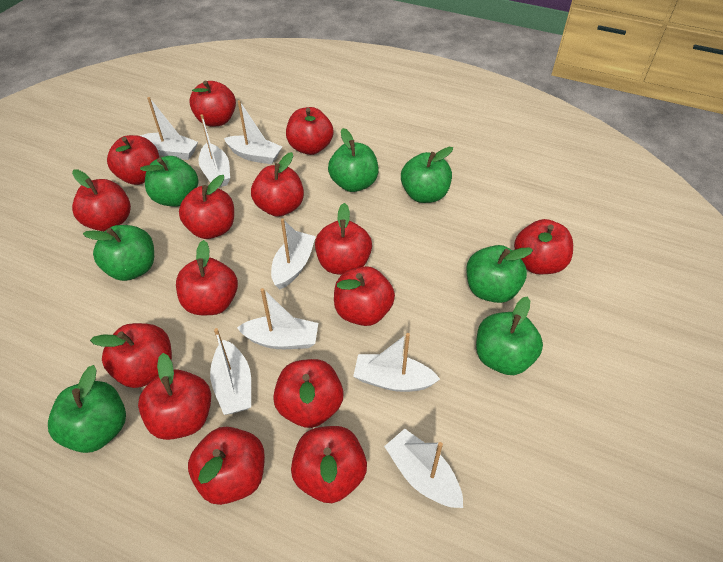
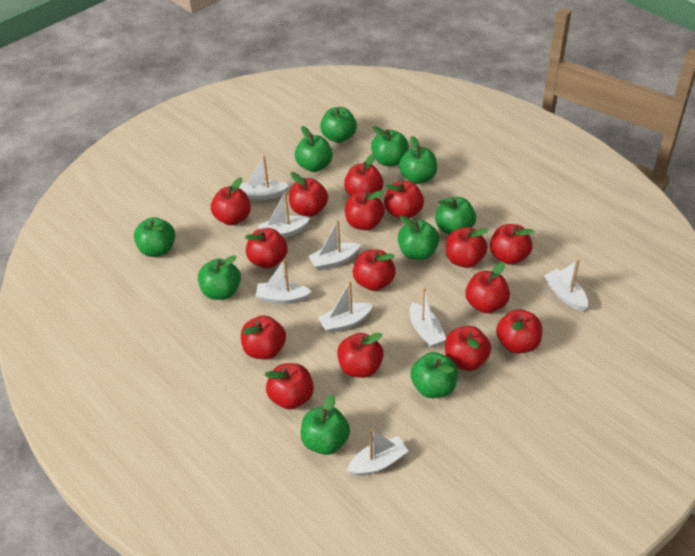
green apple: 7 -> 10

